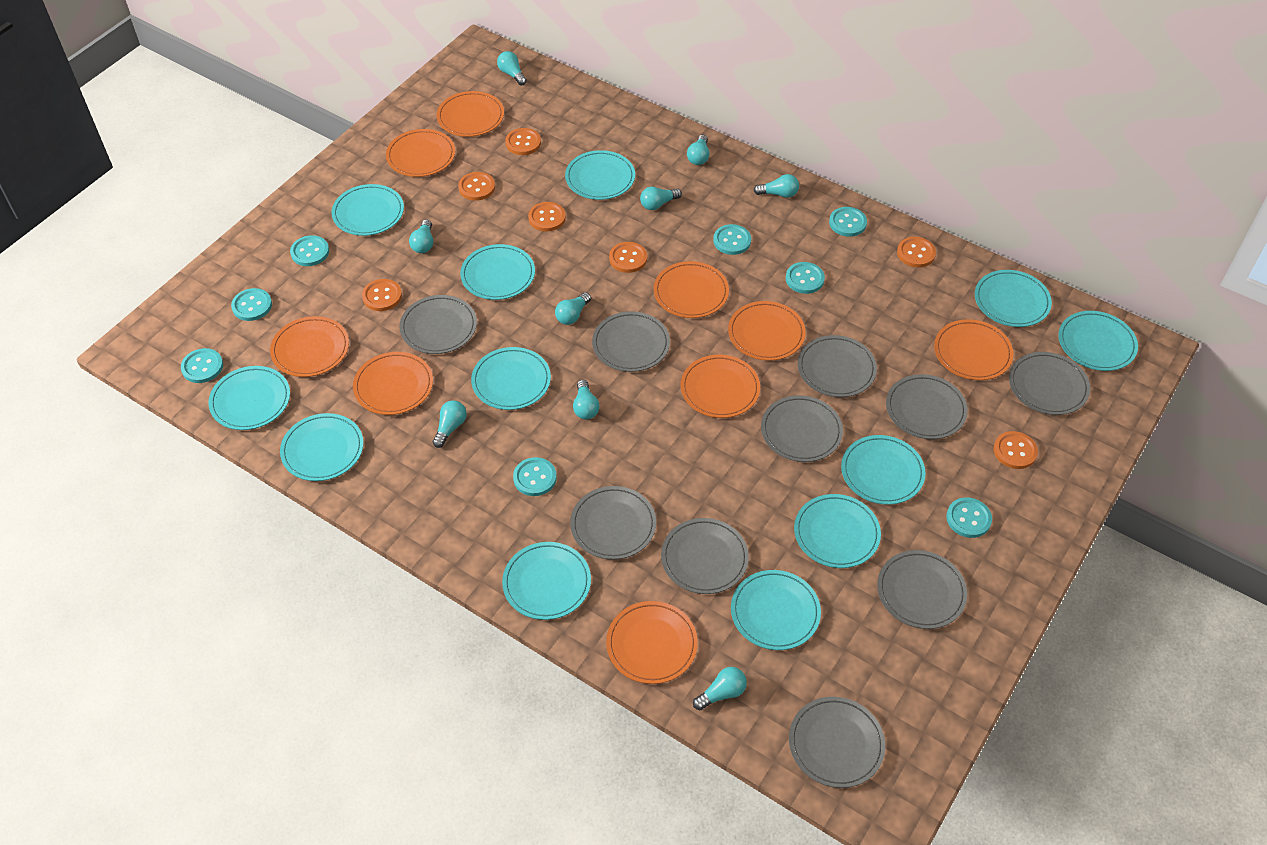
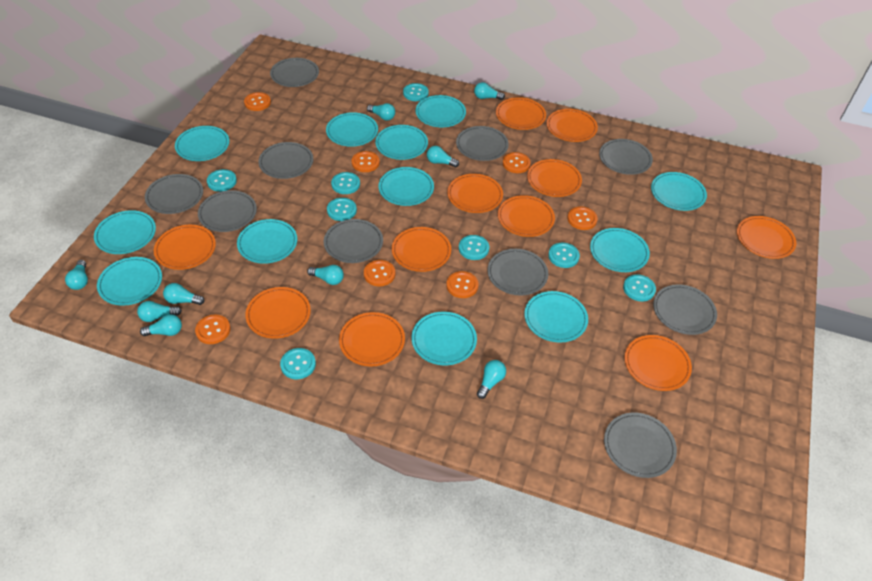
orange plate: 9 -> 11

